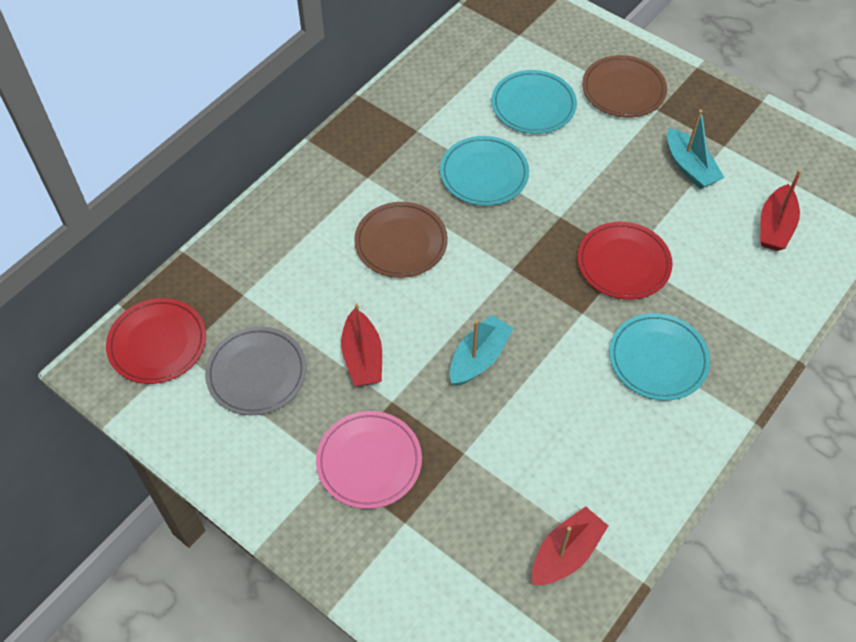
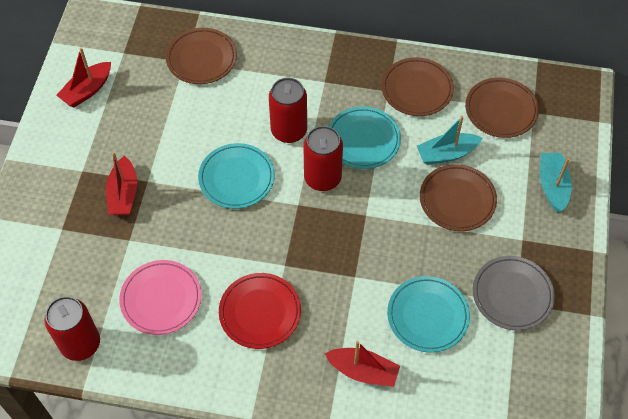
brown plate: 2 -> 4
red can: 0 -> 3
red plate: 2 -> 1

